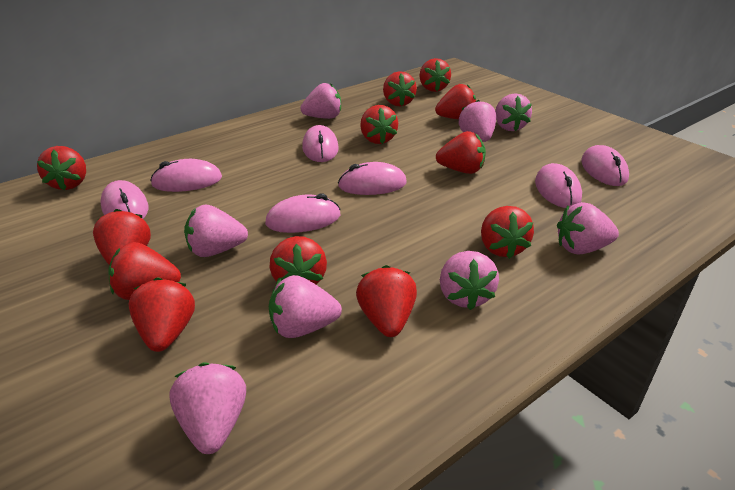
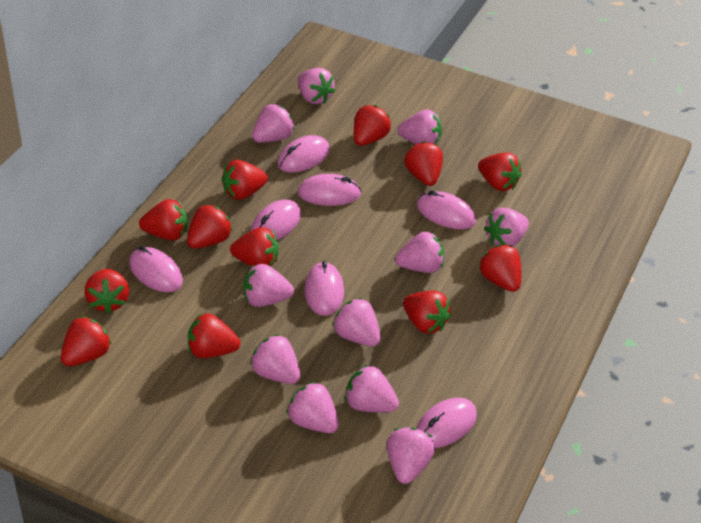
pink strawberry: 8 -> 11

